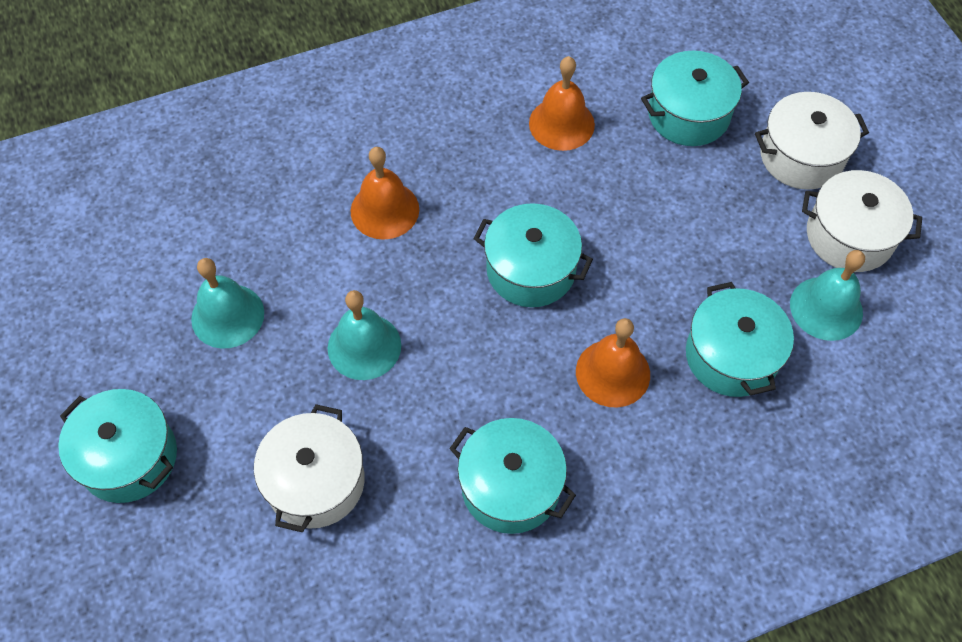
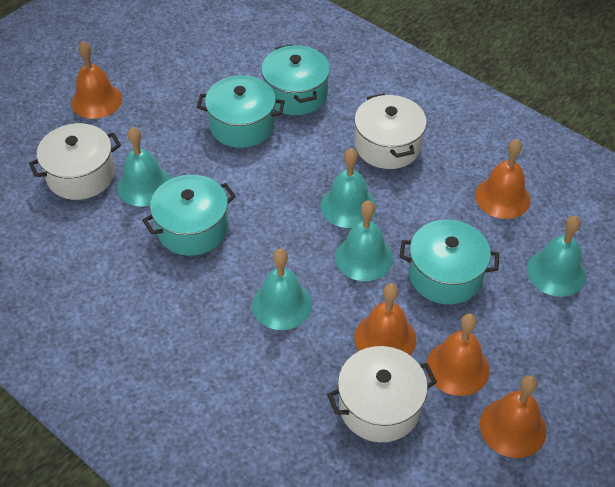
orange bell: 3 -> 5
turquoise bell: 3 -> 5
turquoise pot: 5 -> 4

